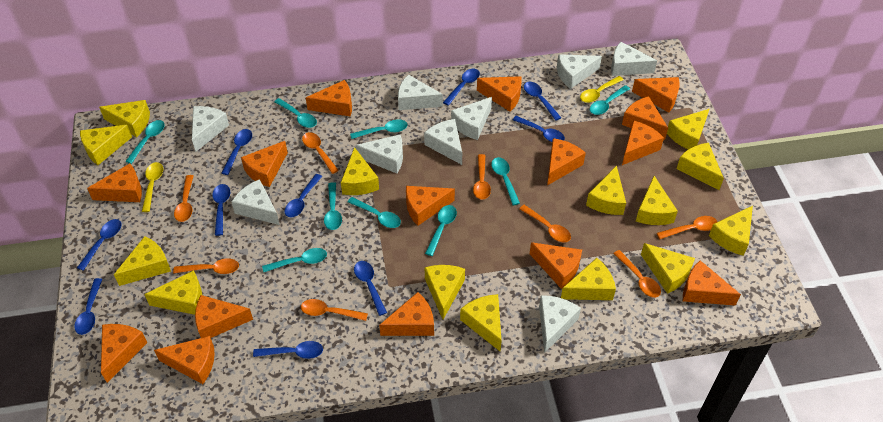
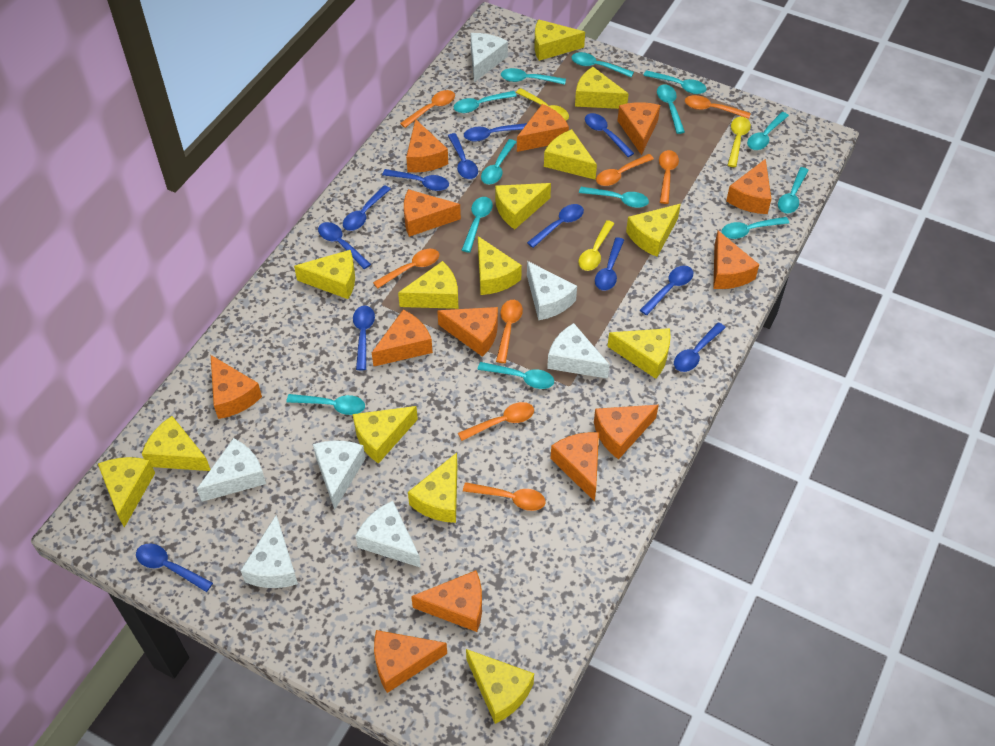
blue spoon: 10 -> 12
orange cheese: 15 -> 13
turquoise spoon: 9 -> 13
white cheese: 9 -> 7
yellow spoon: 2 -> 3

